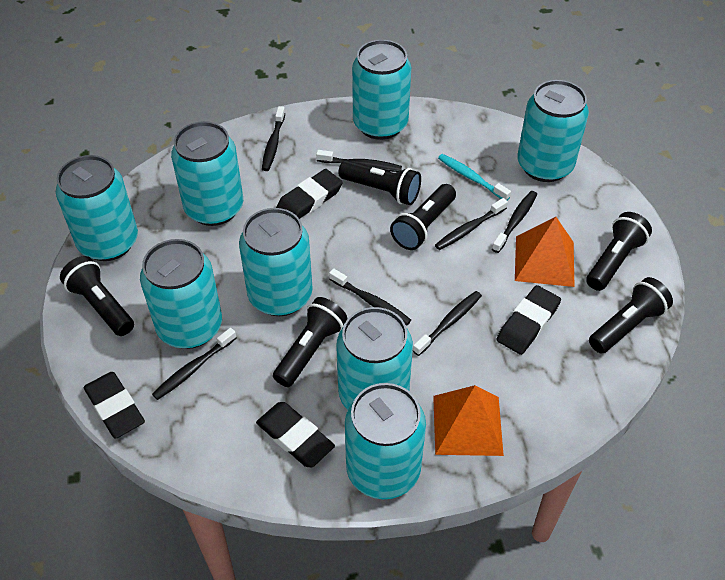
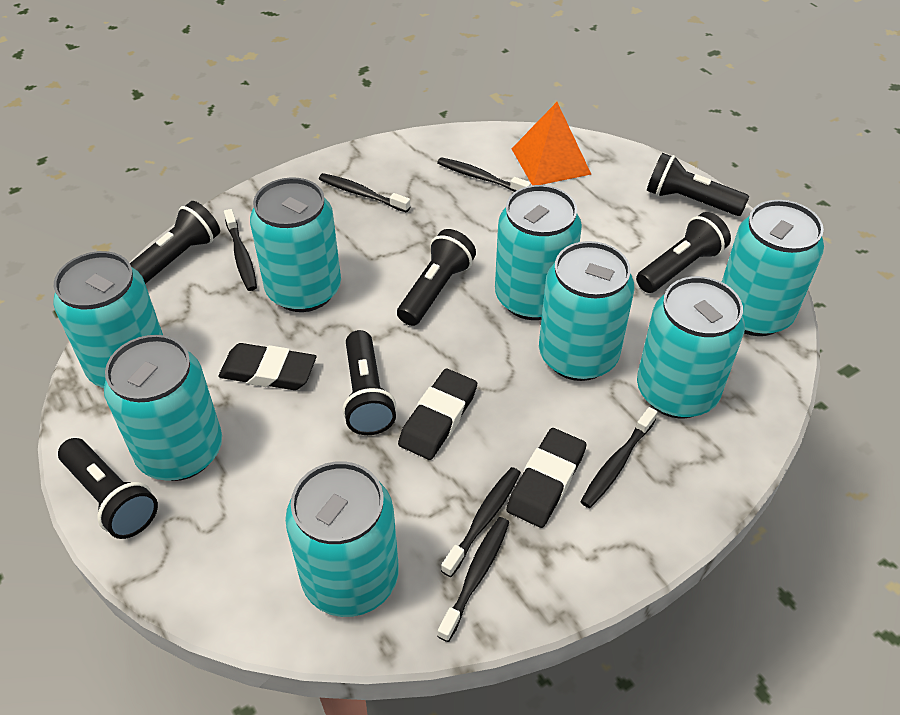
black eraser: 4 -> 3
black toothbrush: 7 -> 6
orange pyramid: 2 -> 1
turquoise toothbrush: 1 -> 0

